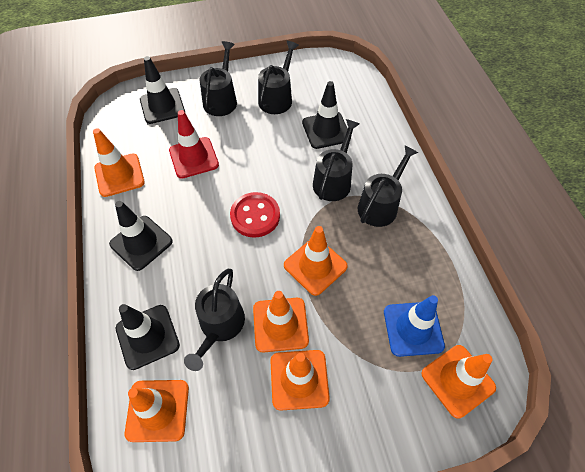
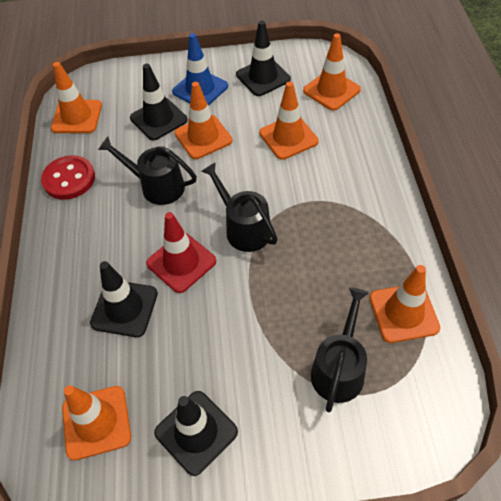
black watering can: 5 -> 3

